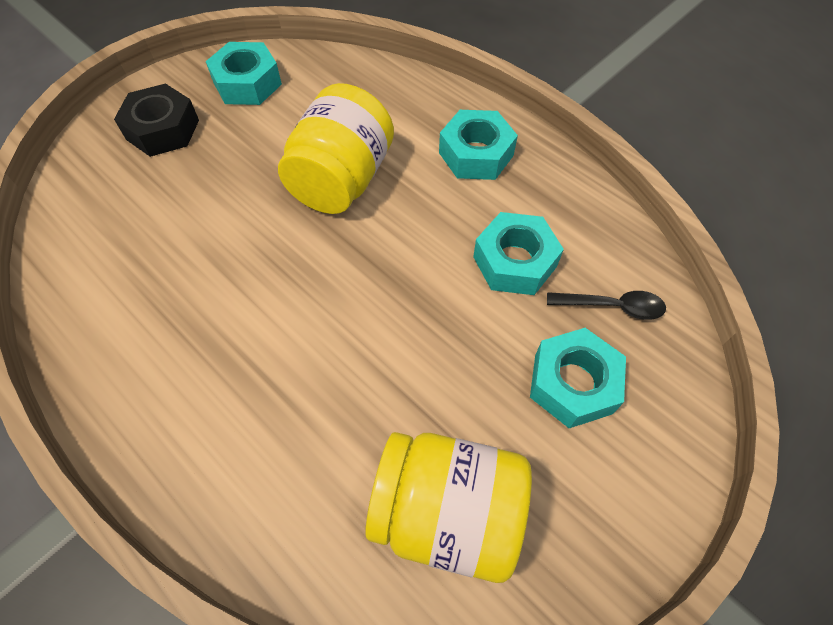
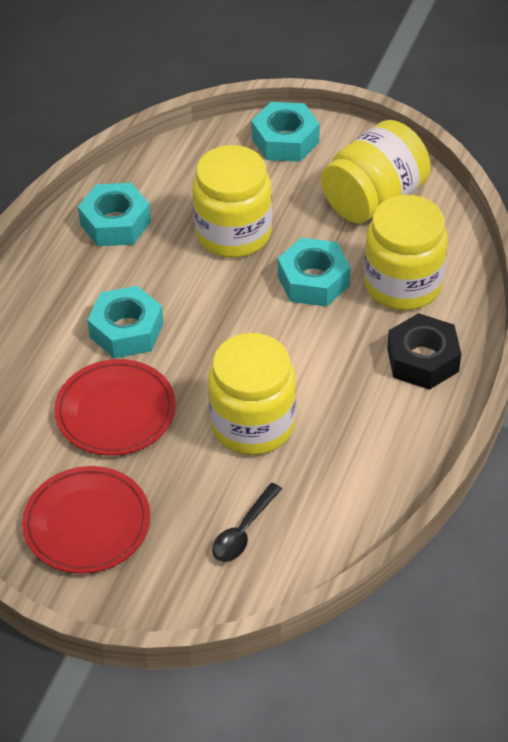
red plate: 0 -> 2
yellow jar: 2 -> 4

